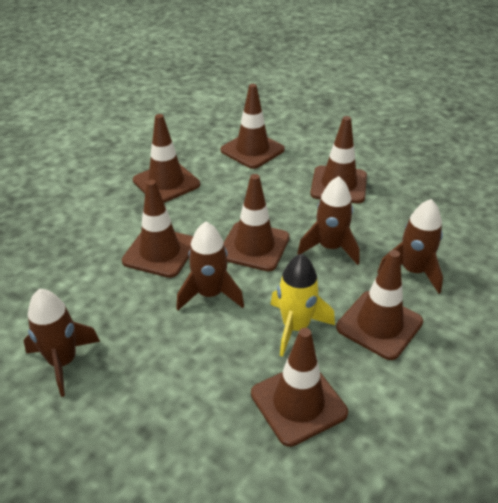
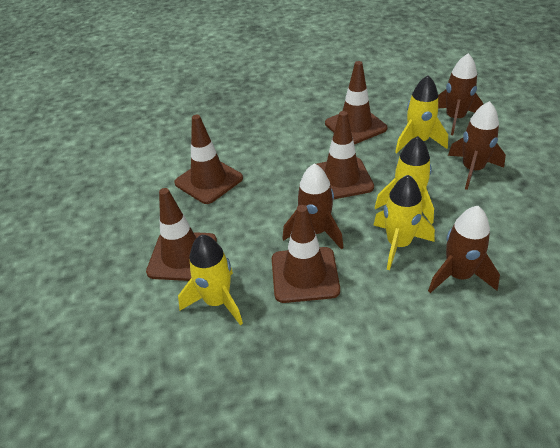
brown traffic cone: 7 -> 5
yellow rocket: 1 -> 4

